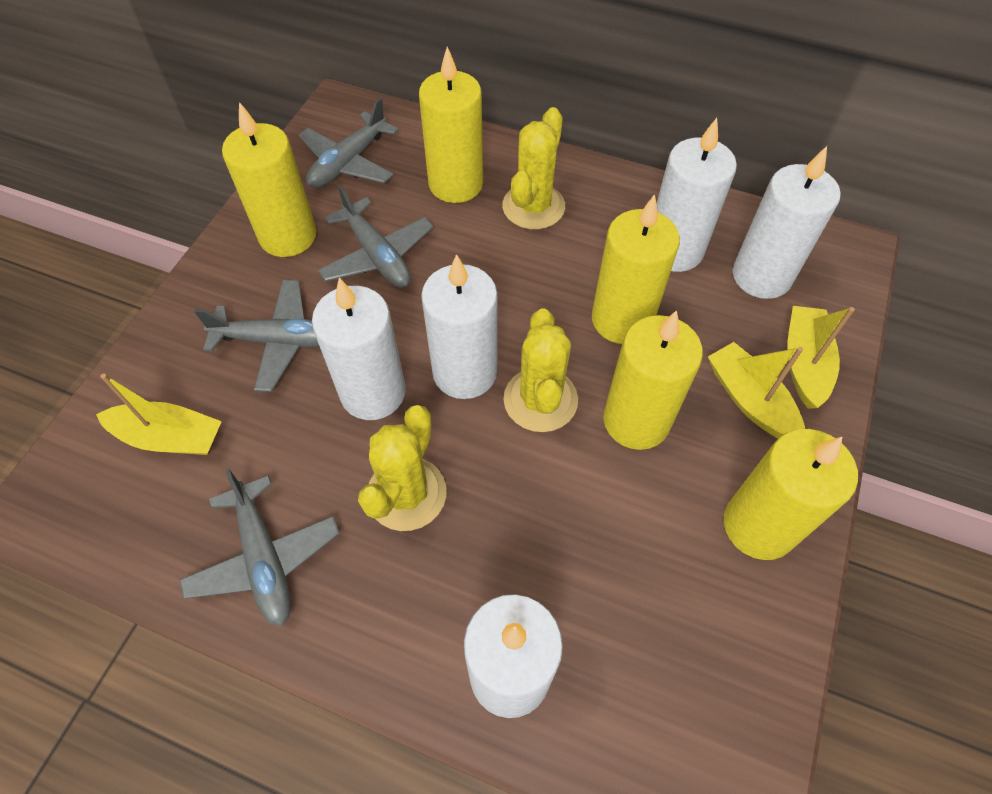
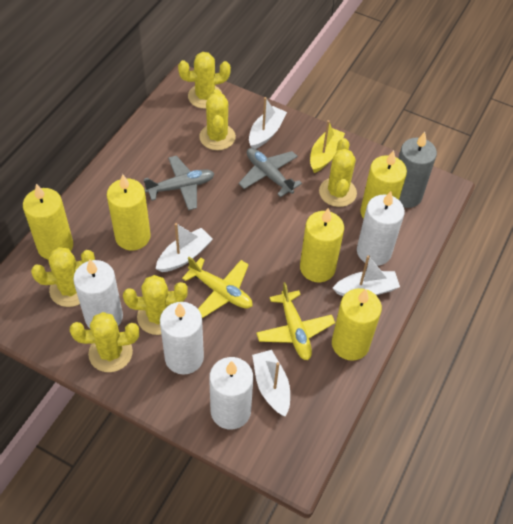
grey candle: 0 -> 1
grey plane: 4 -> 2
white boat: 0 -> 4
white candle: 5 -> 4
yellow boat: 3 -> 1
yellow cactus: 3 -> 6
yellow plane: 0 -> 2

